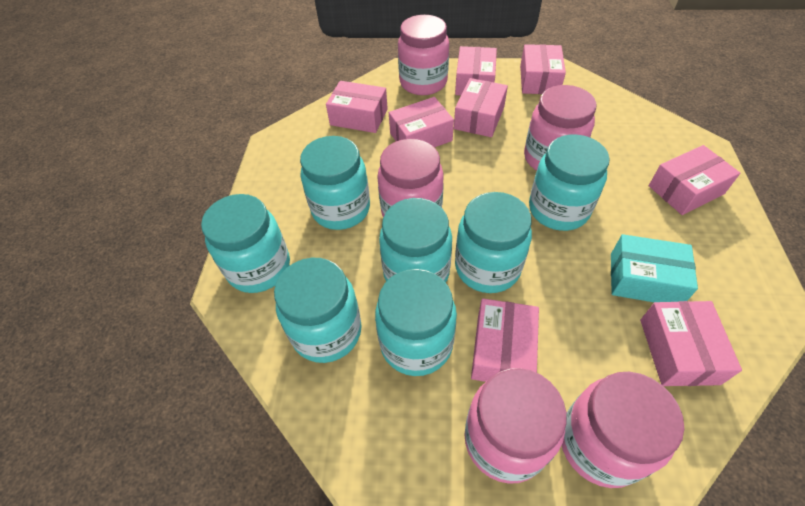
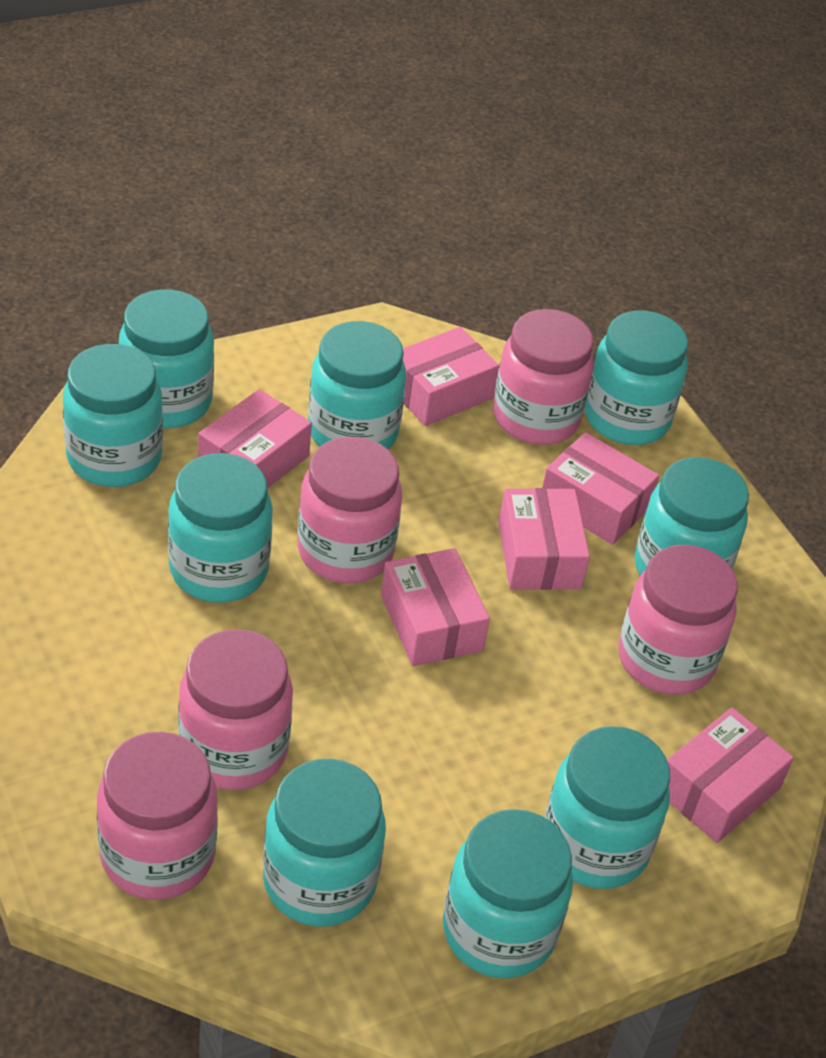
pink box: 8 -> 6
turquoise box: 1 -> 0
turquoise jar: 7 -> 9

